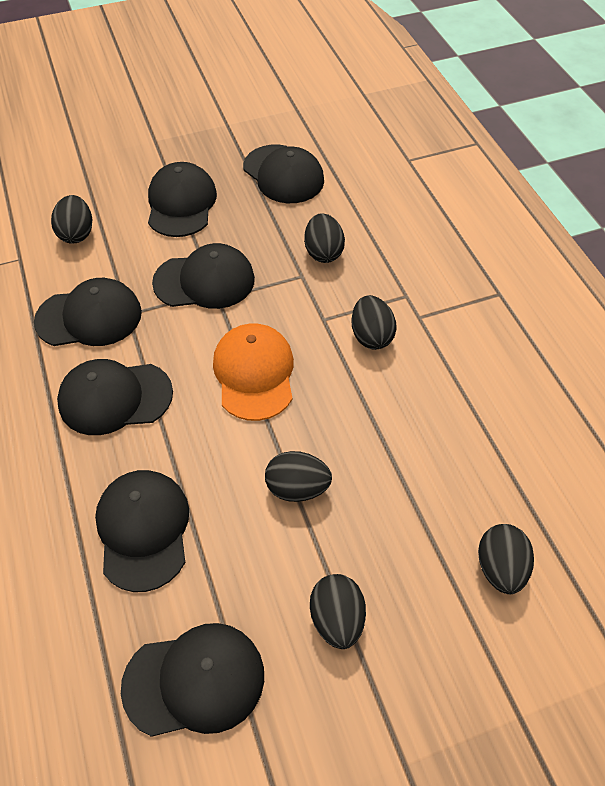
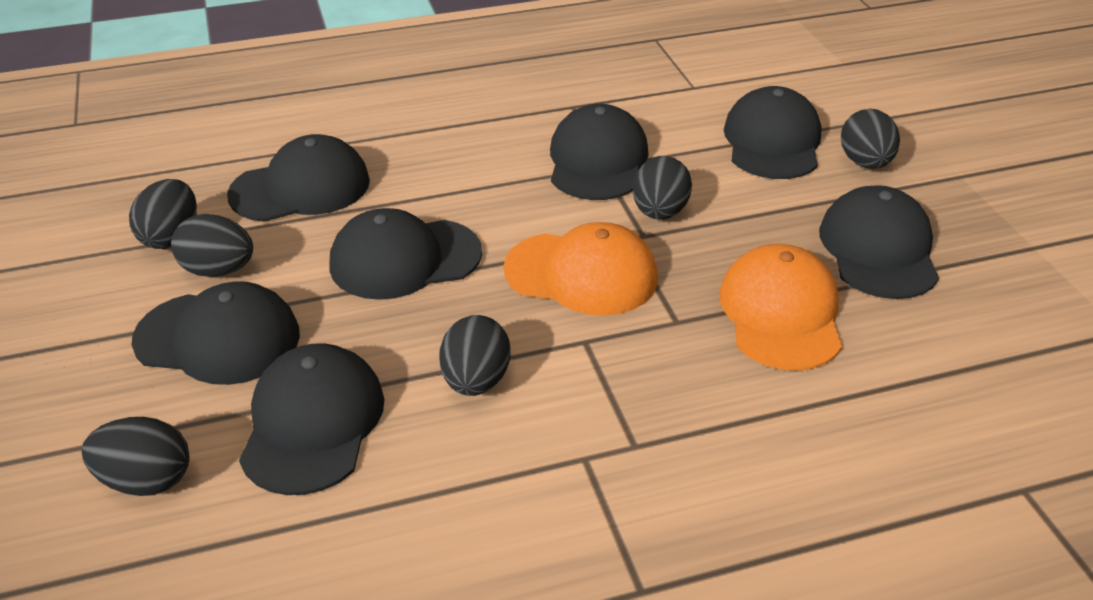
orange cap: 1 -> 2

